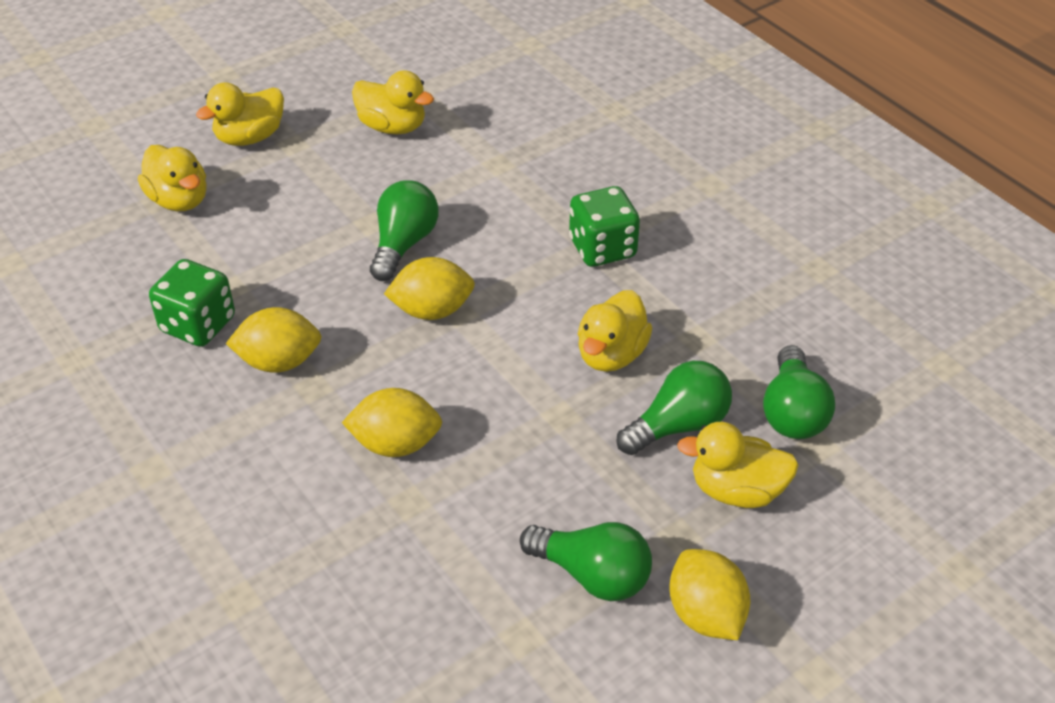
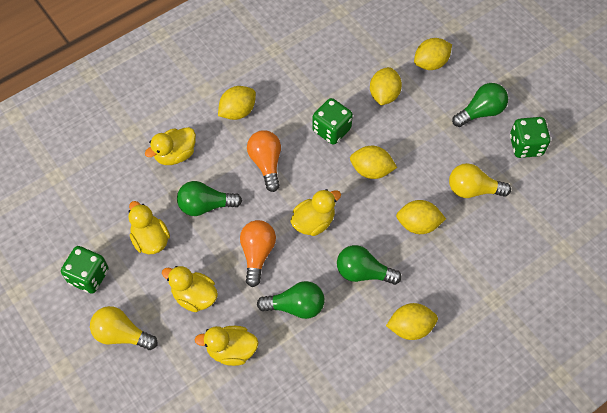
green dice: 2 -> 3
orange light bulb: 0 -> 2
yellow lemon: 4 -> 6
yellow light bulb: 0 -> 2

